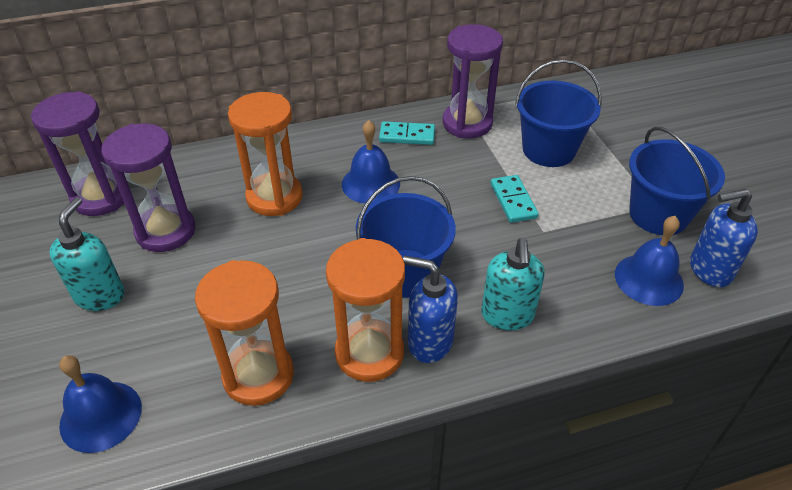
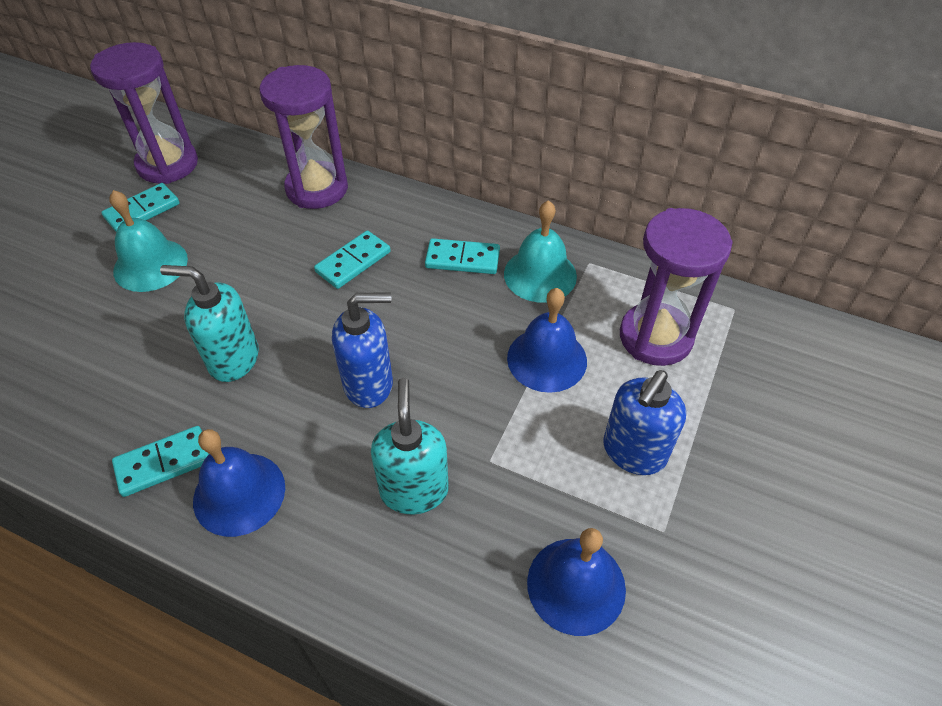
blue bucket: 3 -> 0
orange hourglass: 3 -> 0
turquoise bell: 0 -> 2
turquoise domino: 2 -> 4

